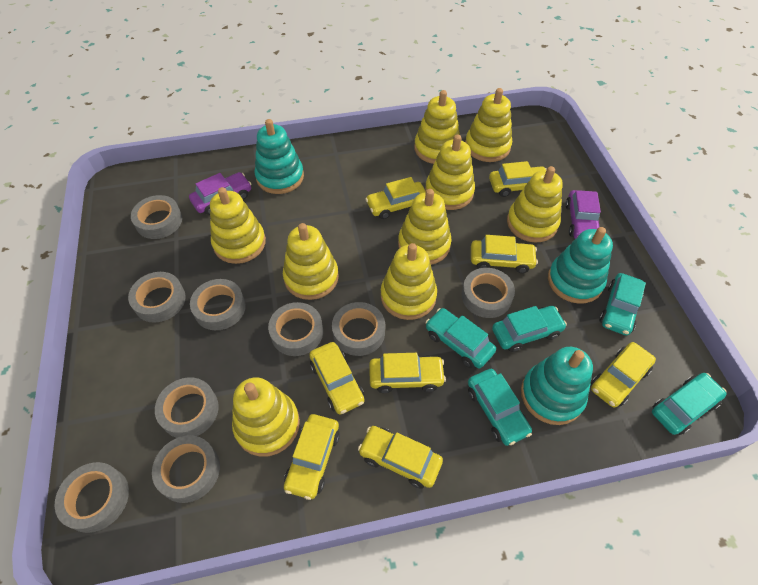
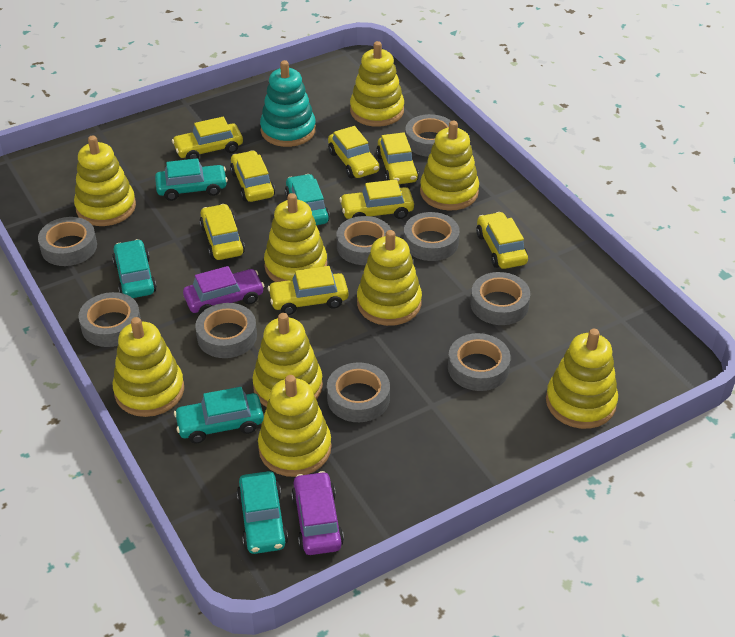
turquoise stacking toy: 3 -> 1

